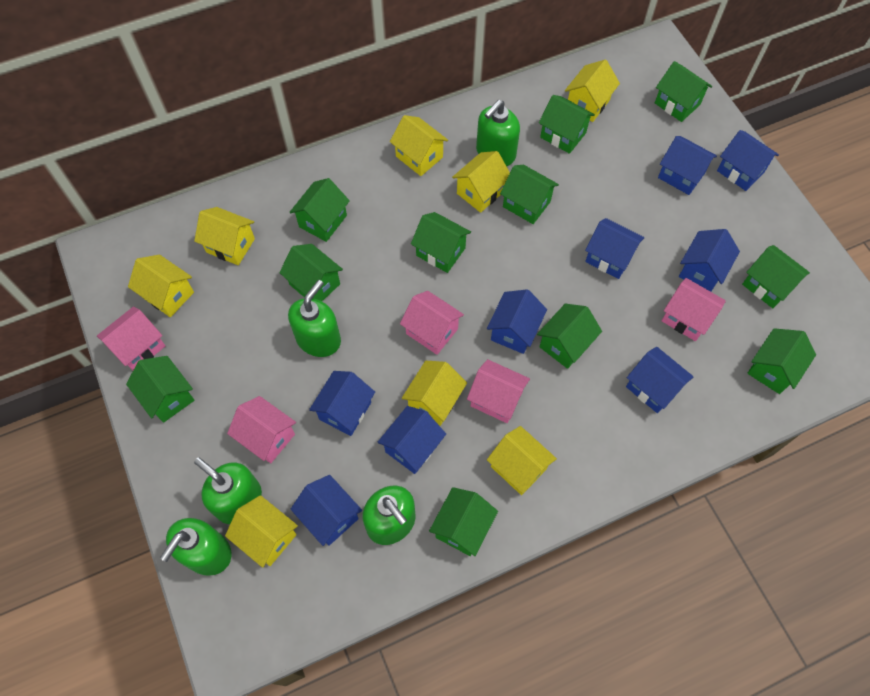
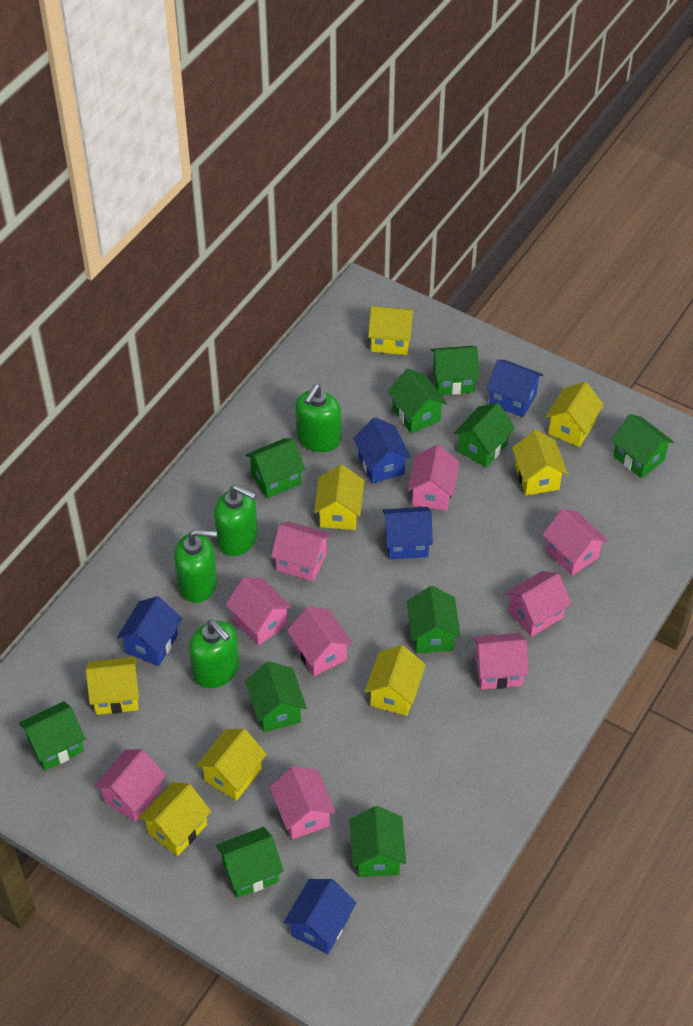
blue house: 9 -> 5
green house: 11 -> 10
green soap dispenser: 5 -> 4
pink house: 5 -> 9

